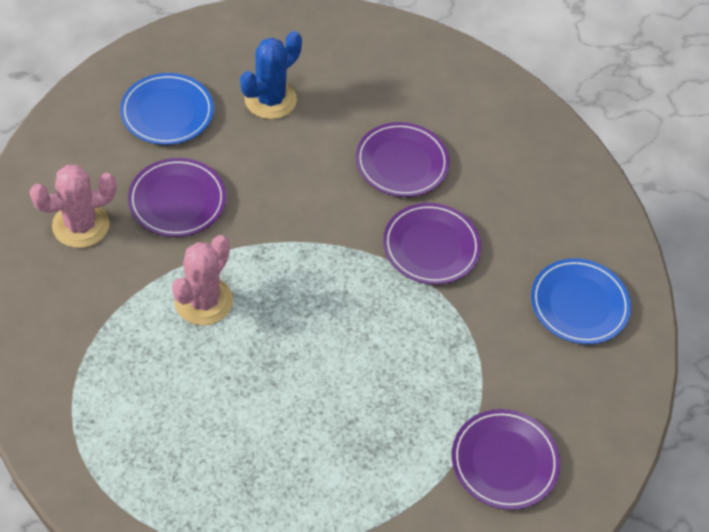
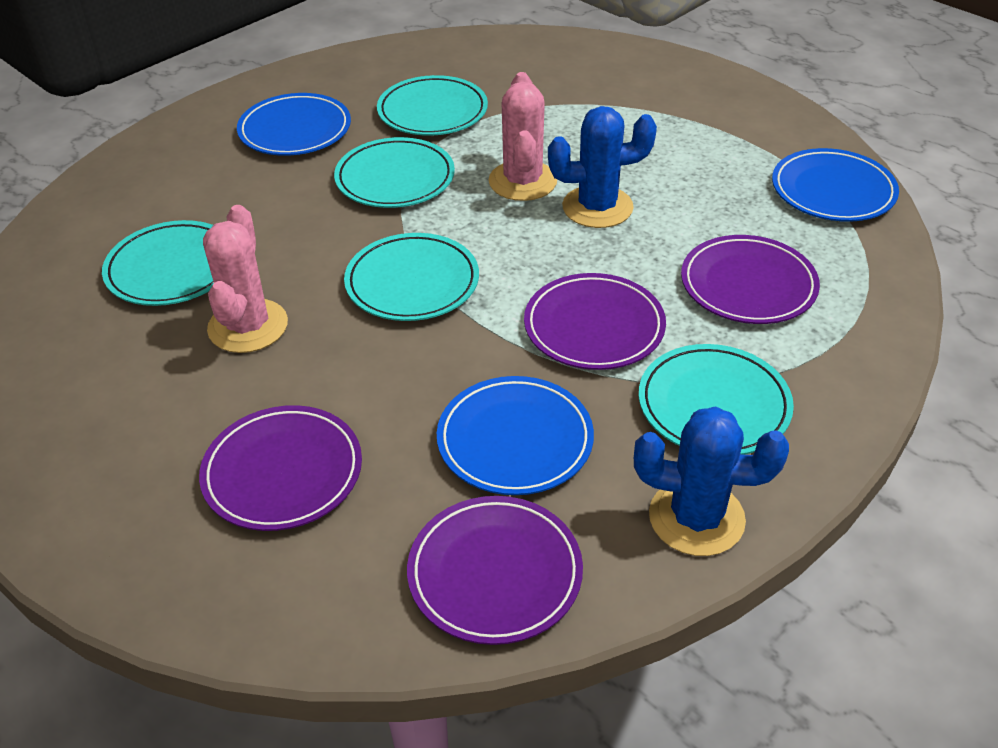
blue cactus: 1 -> 2
blue plate: 2 -> 3
turquoise plate: 0 -> 5

